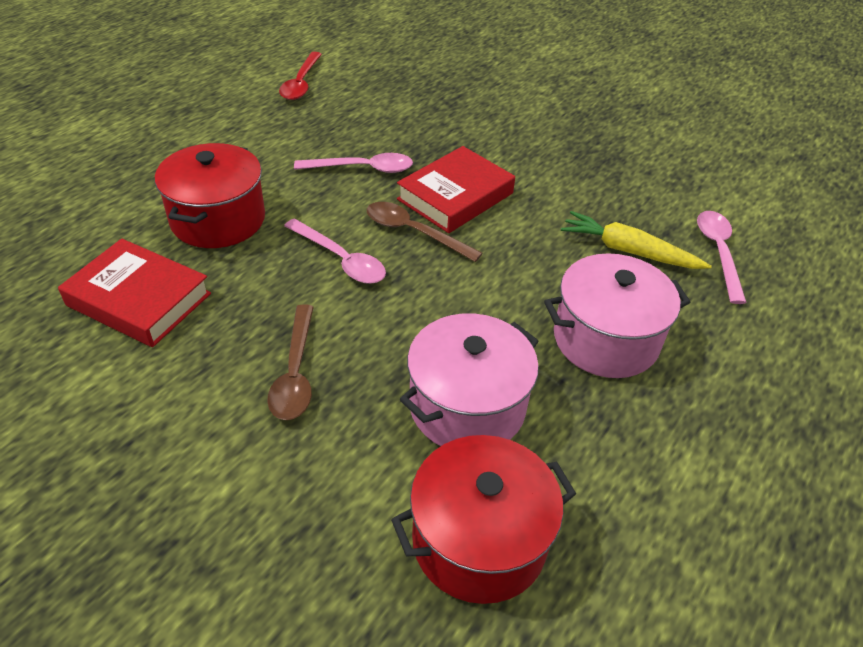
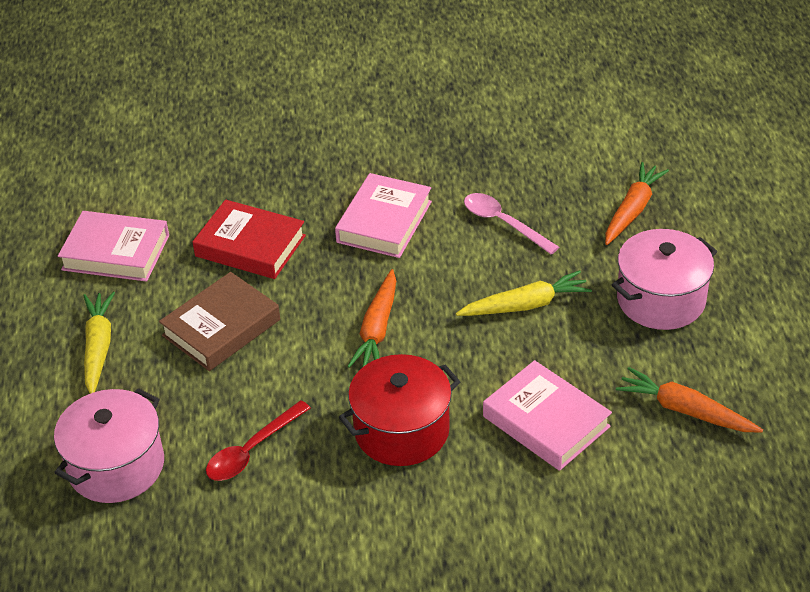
brown book: 0 -> 1
brown spoon: 2 -> 0
orange carrot: 0 -> 3
pink book: 0 -> 3
pink spoon: 3 -> 1
red book: 2 -> 1
red pot: 2 -> 1
yellow carrot: 1 -> 2

